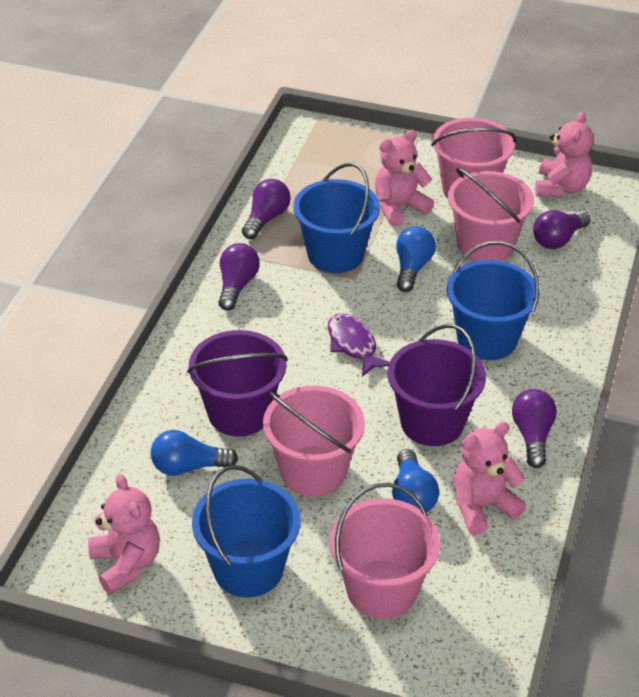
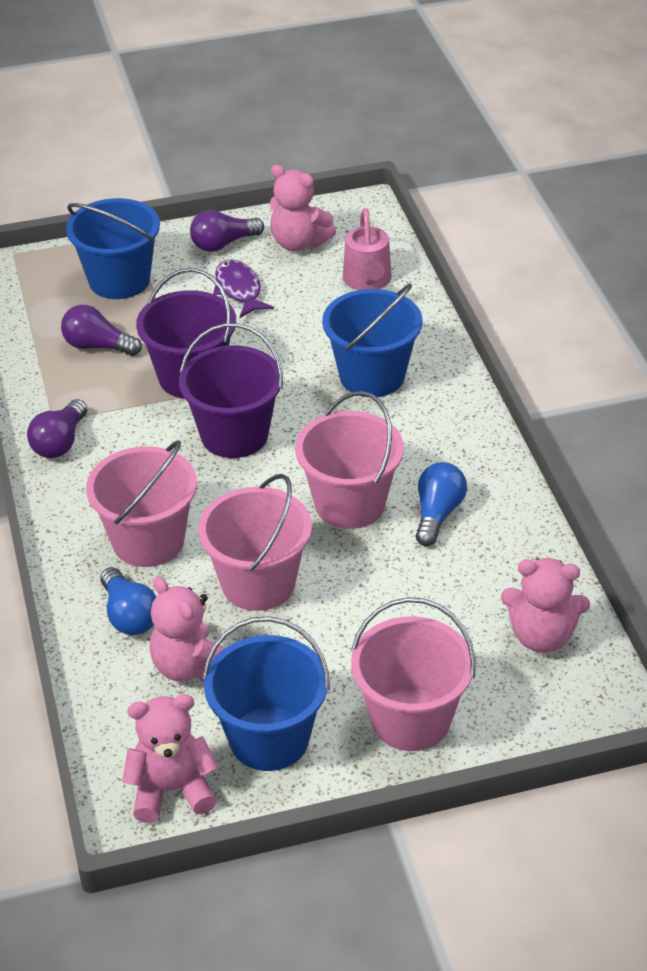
blue light bulb: 3 -> 2
pink watering can: 0 -> 1
purple light bulb: 4 -> 3

